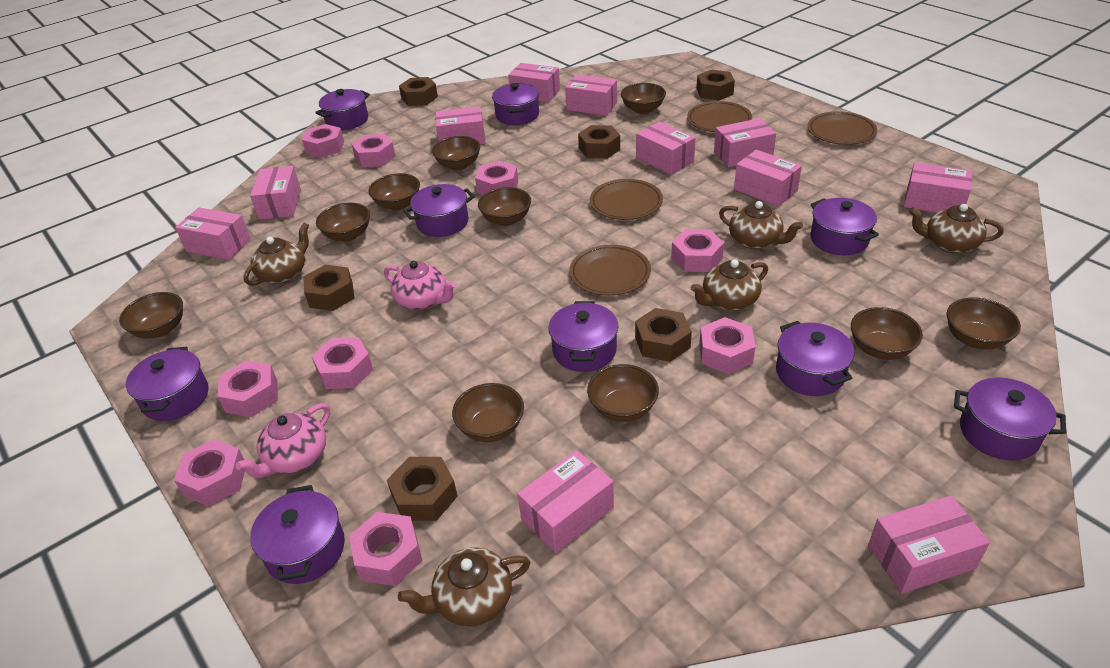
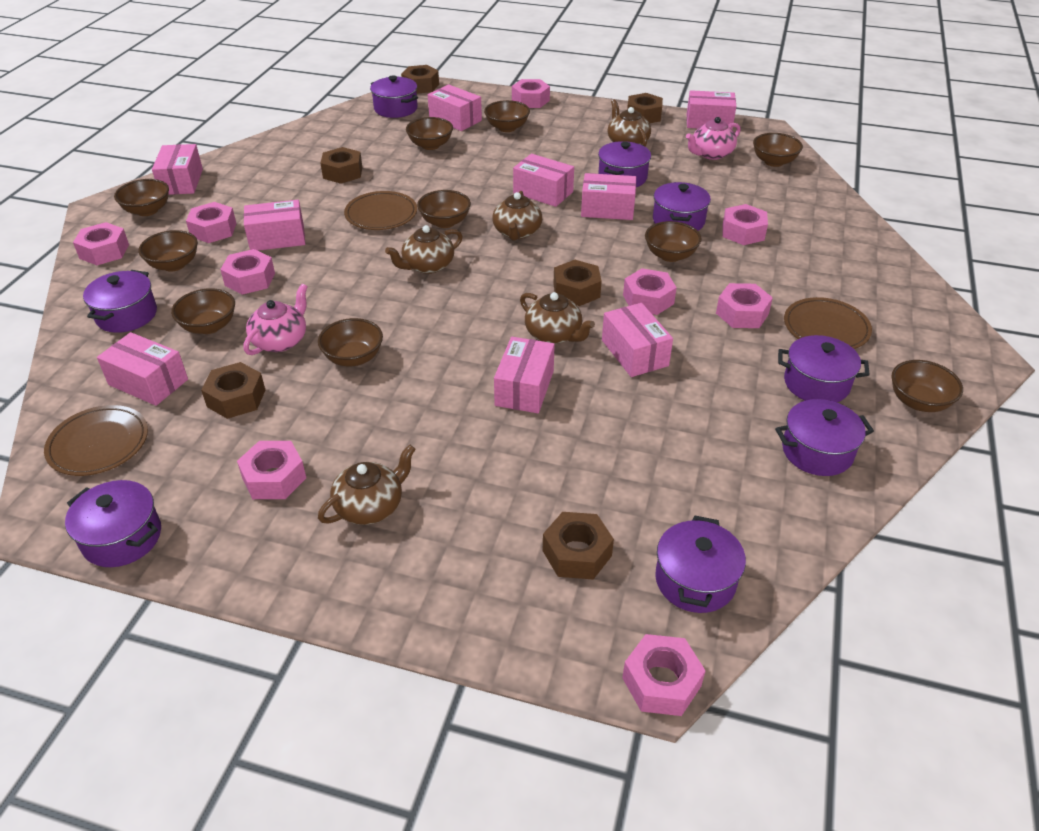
brown plate: 4 -> 3
pink box: 11 -> 9
purple pot: 9 -> 8

